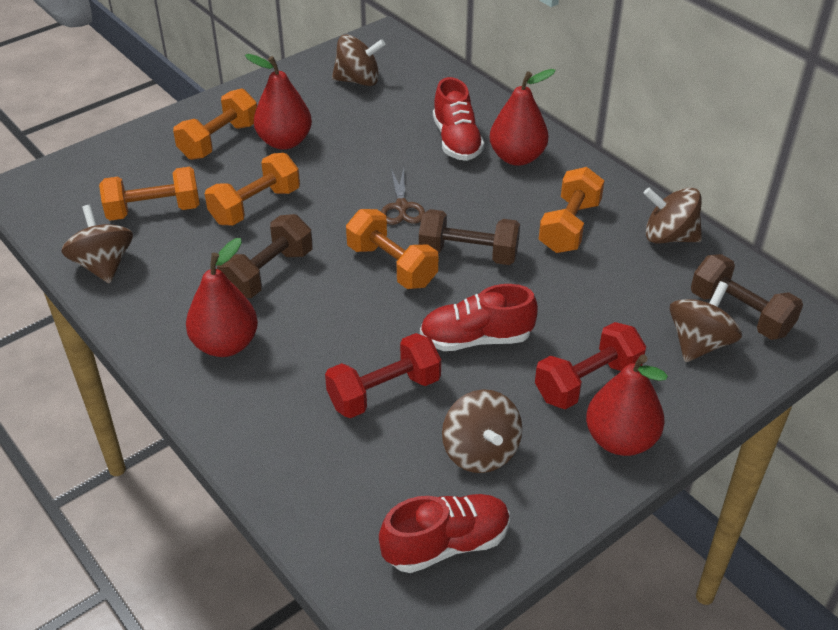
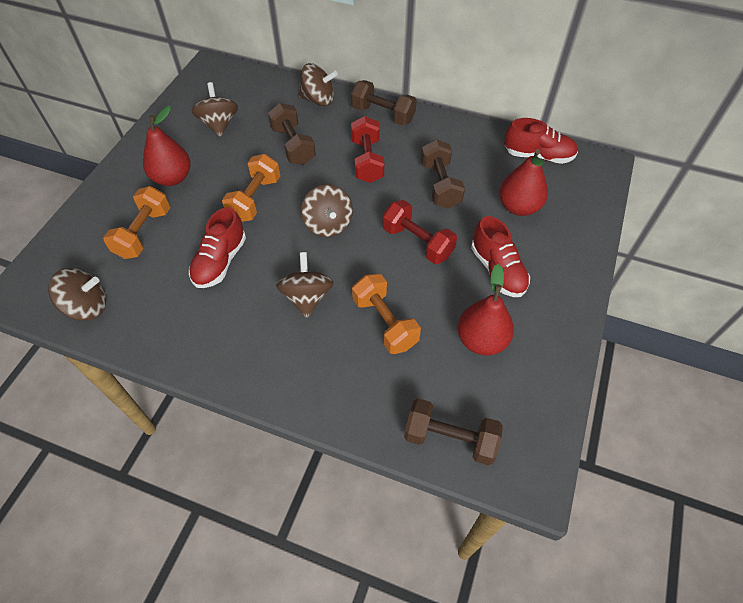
brown dumbbell: 3 -> 4
brown scissors: 1 -> 0
orange dumbbell: 5 -> 3
red pear: 4 -> 3

